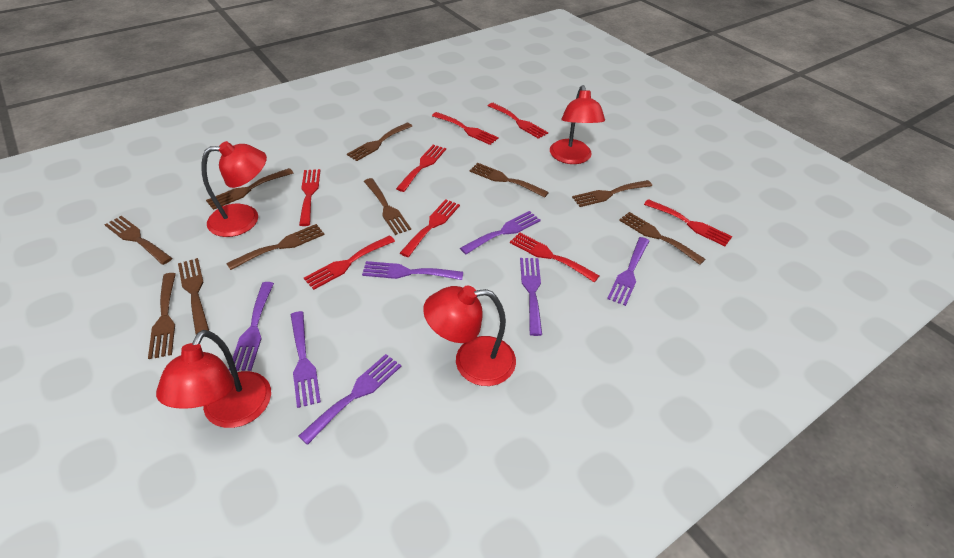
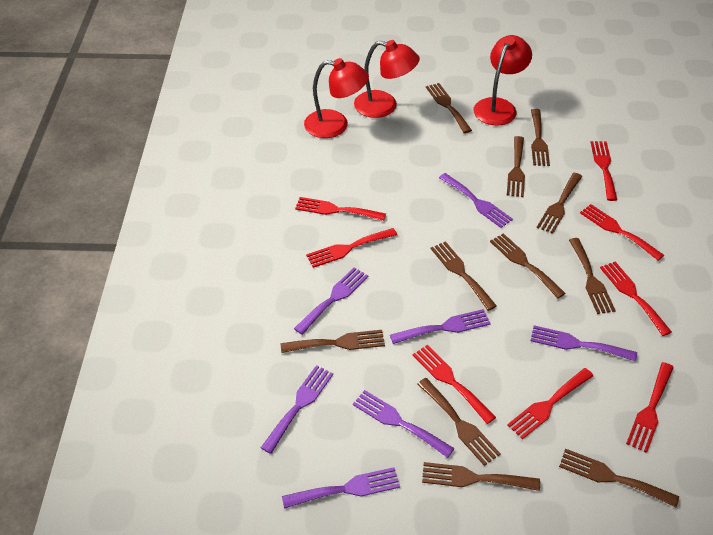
brown fork: 10 -> 11
red lamp: 4 -> 3

